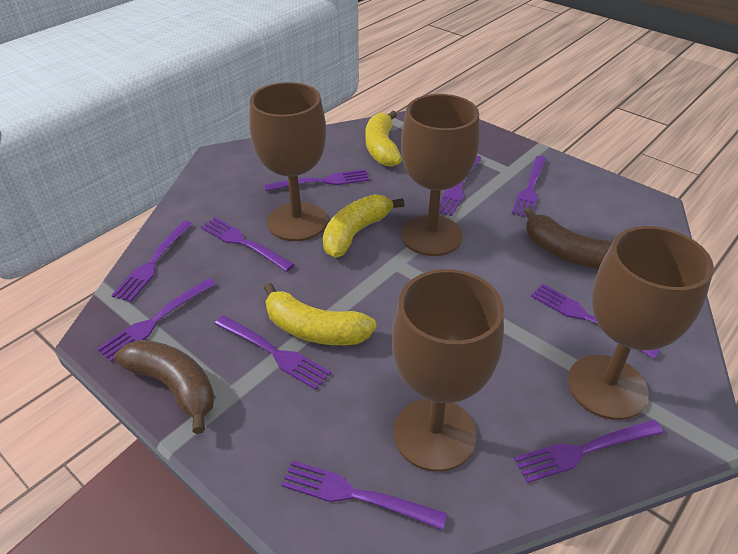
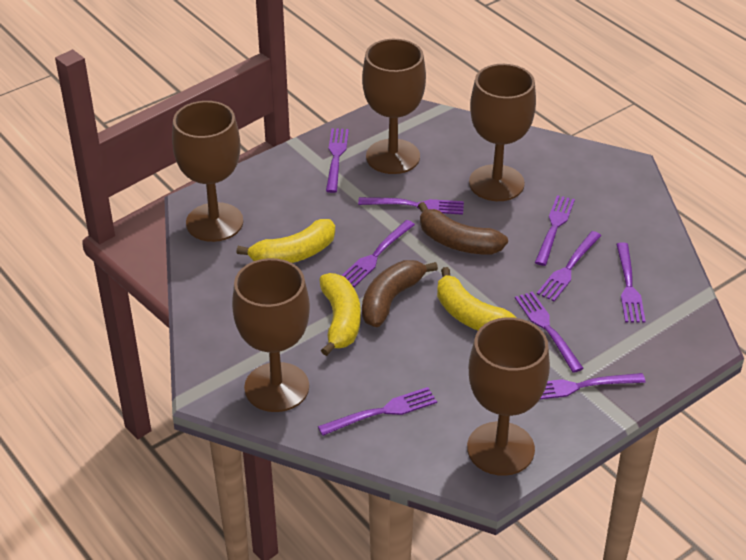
brown goblet: 4 -> 5
purple fork: 10 -> 9

